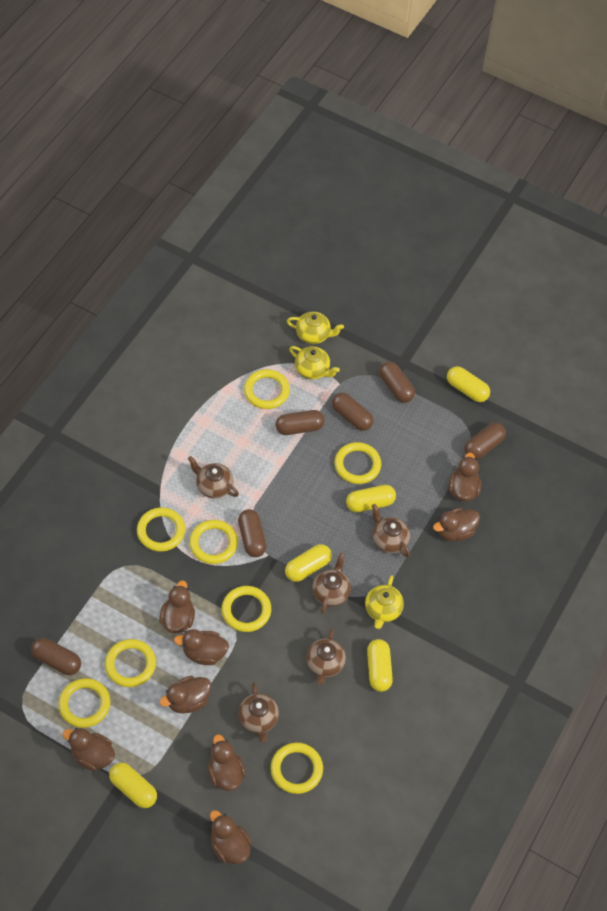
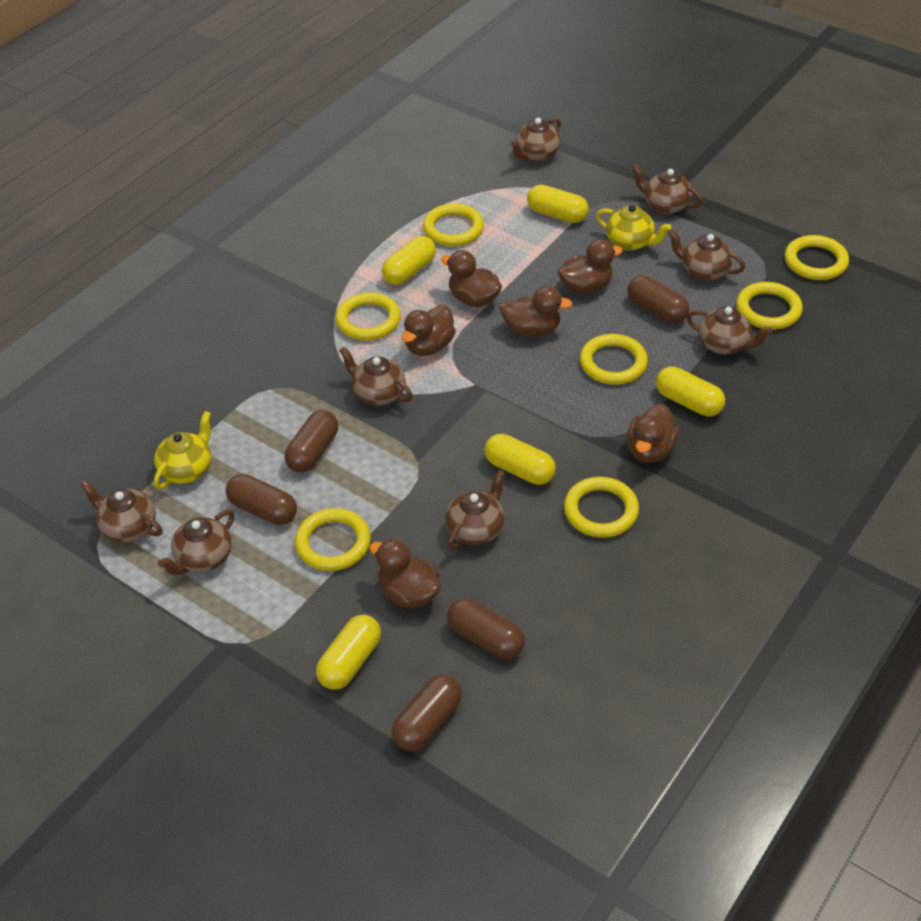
brown capsule: 6 -> 5
brown duck: 8 -> 6
brown teapot: 5 -> 8
yellow ring: 8 -> 7
yellow teapot: 3 -> 2

